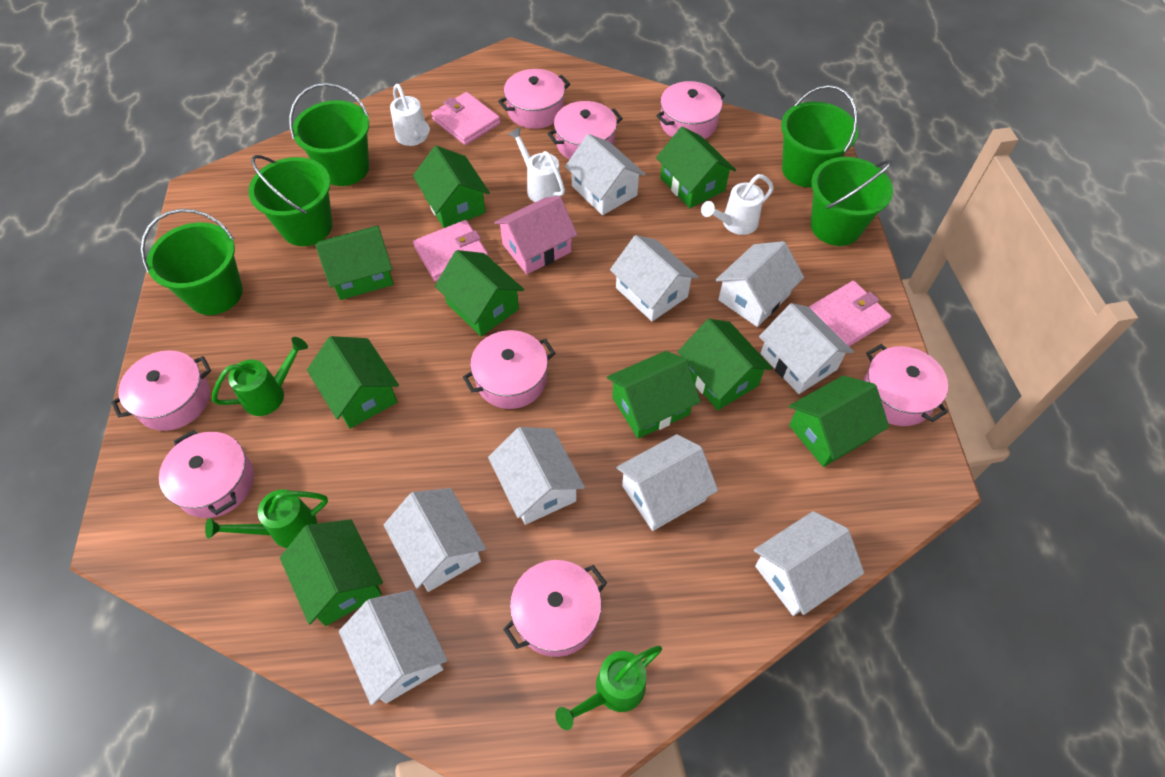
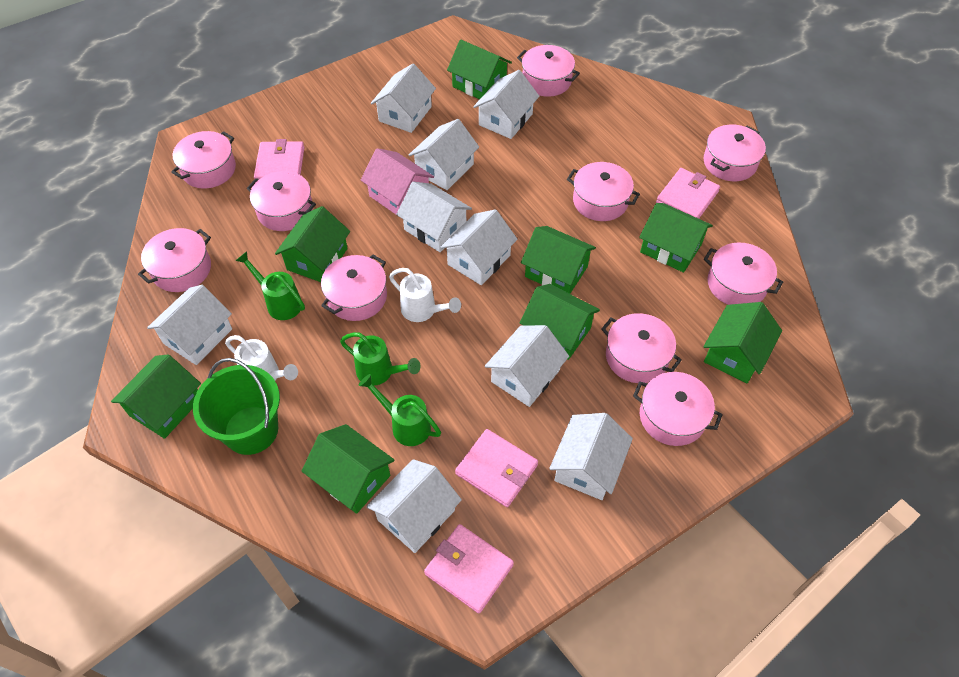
green bucket: 5 -> 1
green house: 9 -> 8
pink pot: 8 -> 10
pink wallet: 3 -> 4
white watering can: 3 -> 2

